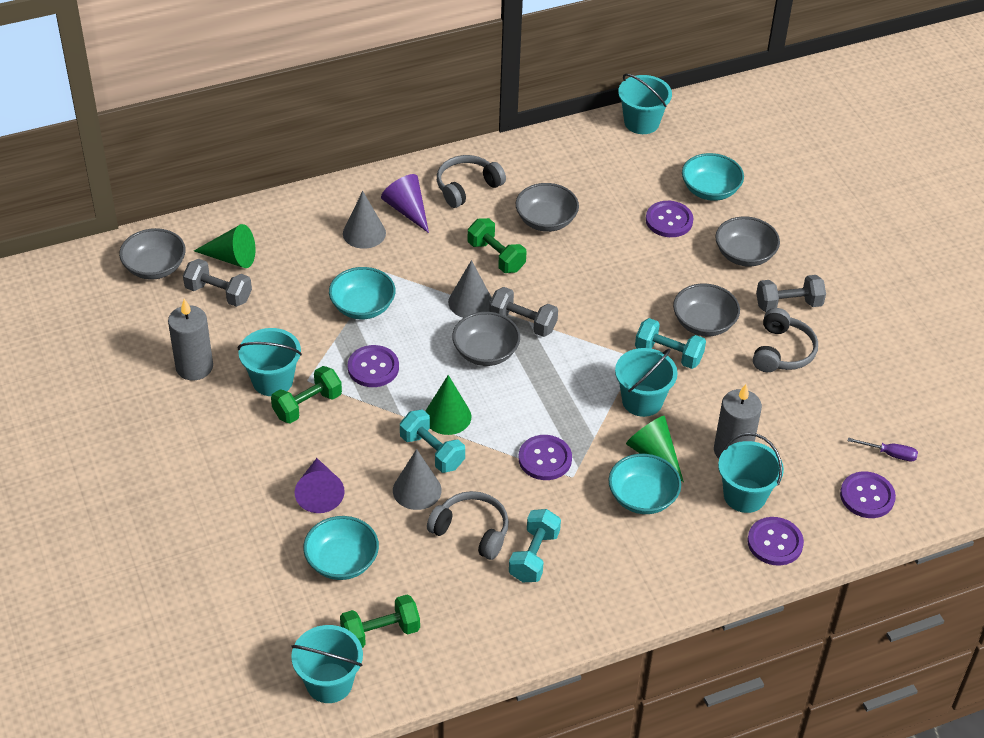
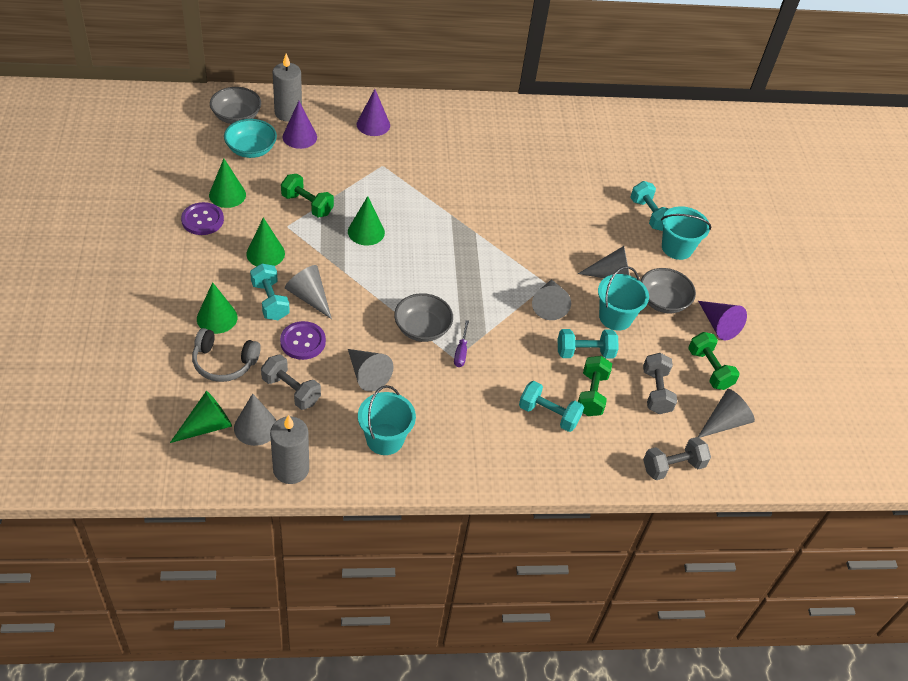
green cone: 3 -> 5
grey bowl: 5 -> 3
grey cone: 3 -> 6
grey headphones: 3 -> 1
purple button: 5 -> 2
purple cone: 2 -> 3
turquoise bowl: 4 -> 1
turquoise bucket: 5 -> 3
turquoise dumbbell: 3 -> 4

